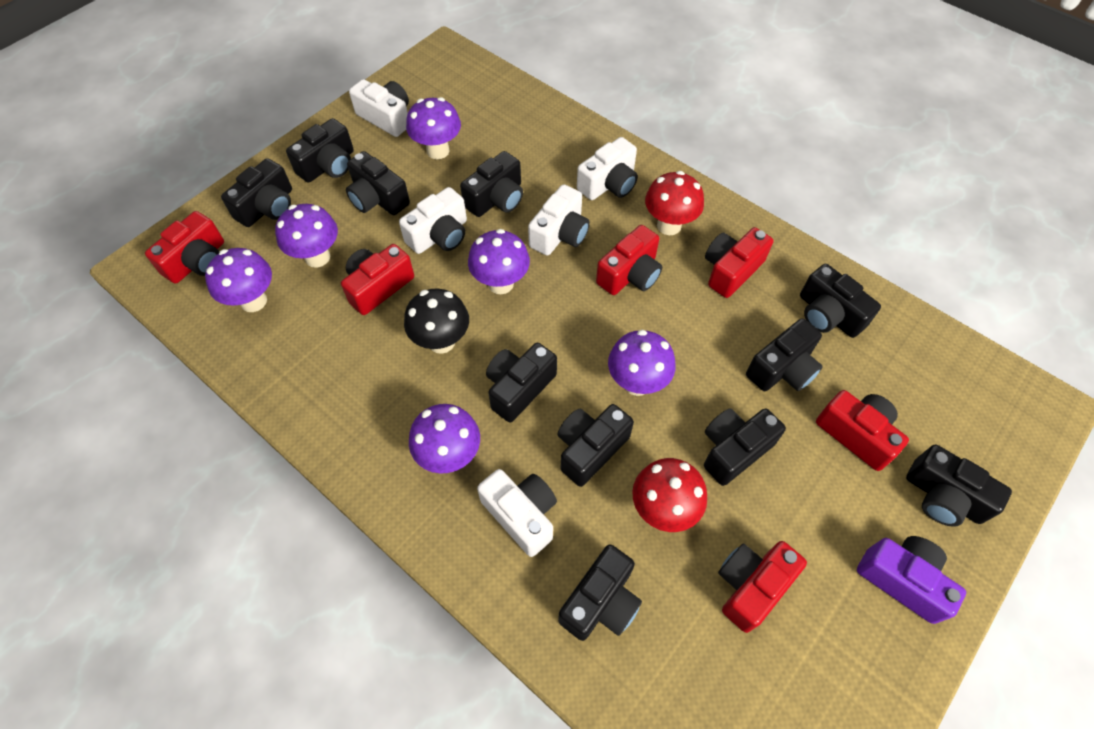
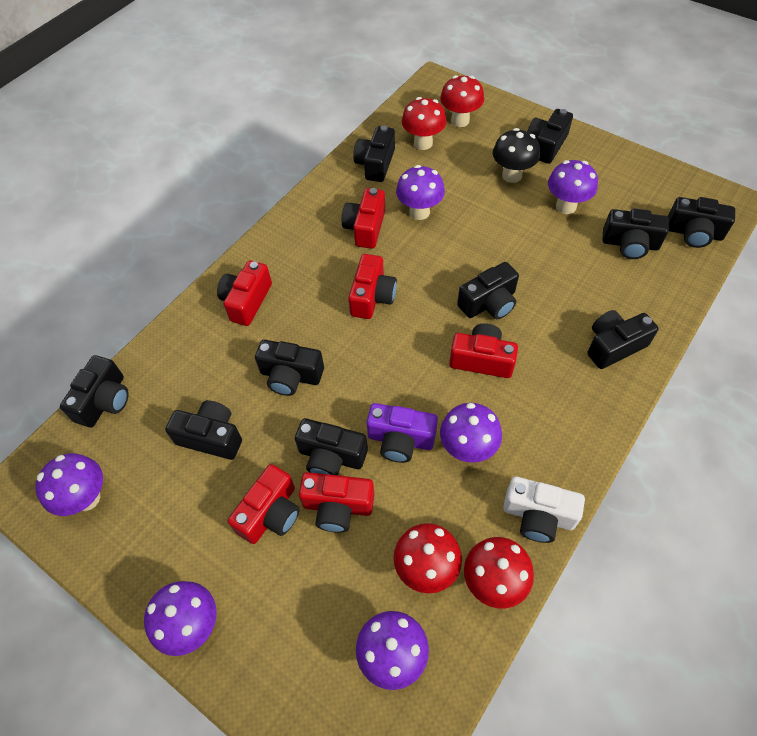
black camera: 11 -> 10
red mushroom: 2 -> 4
white camera: 5 -> 1

